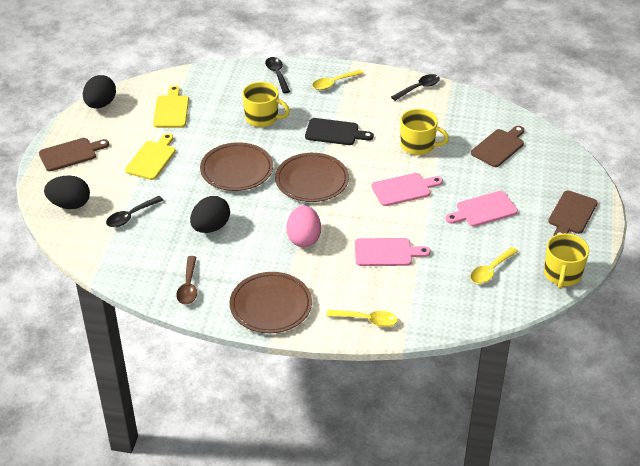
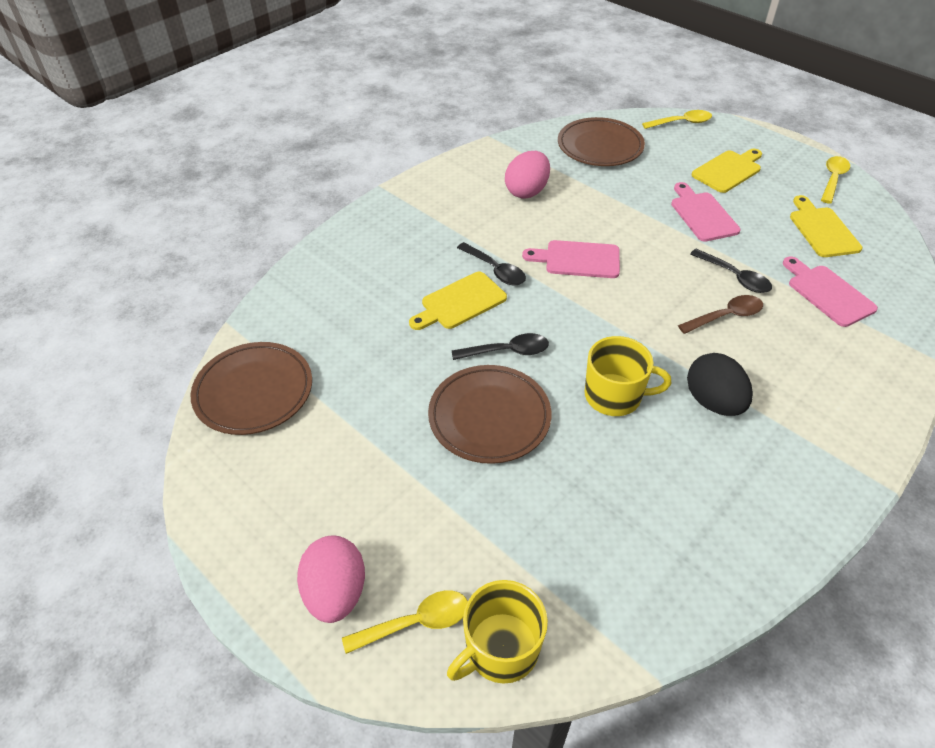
black cutting board: 1 -> 0
black egg: 3 -> 1
brown cutting board: 3 -> 0
pink egg: 1 -> 2
yellow cutting board: 2 -> 3
yellow mug: 3 -> 2

